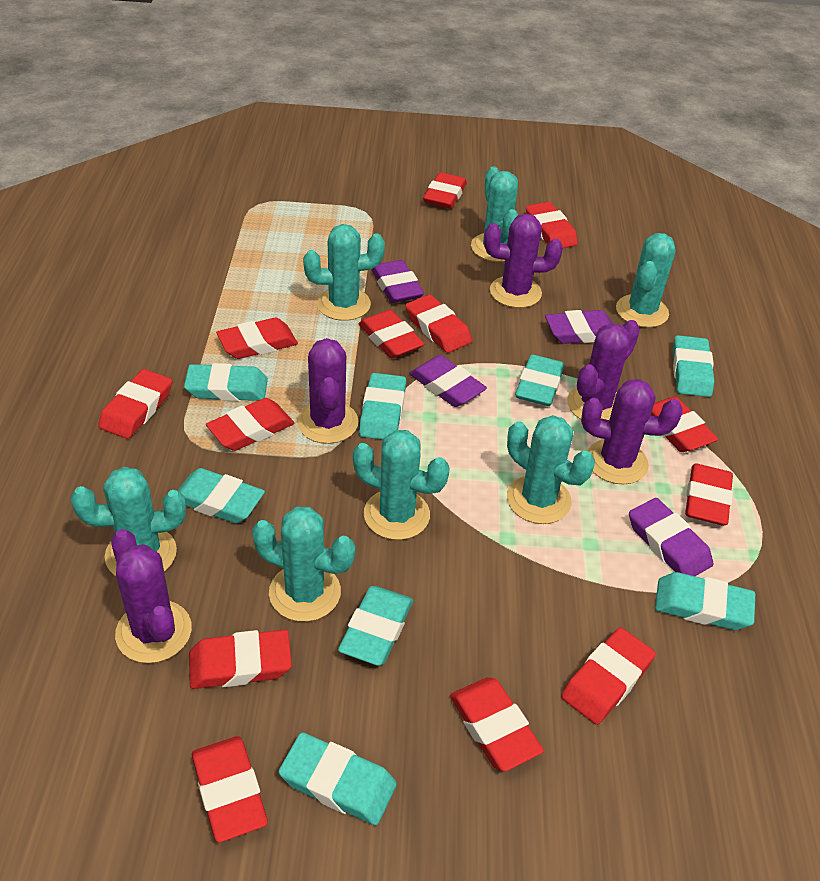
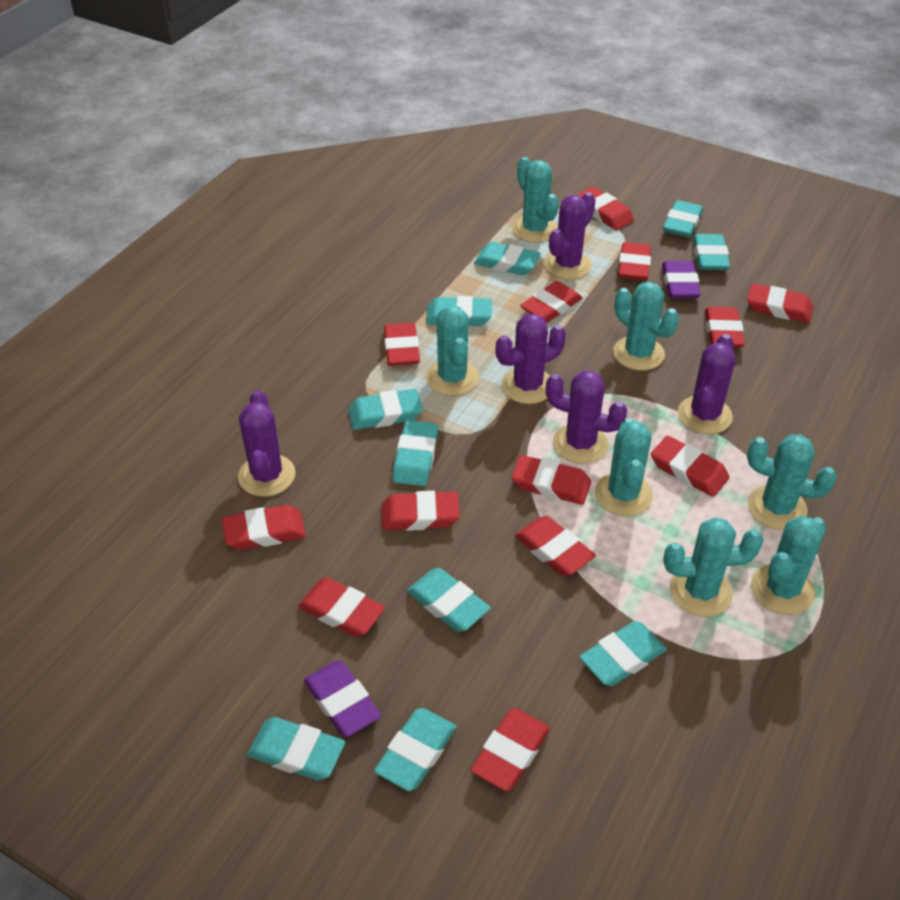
purple eraser: 4 -> 2
turquoise eraser: 8 -> 10

